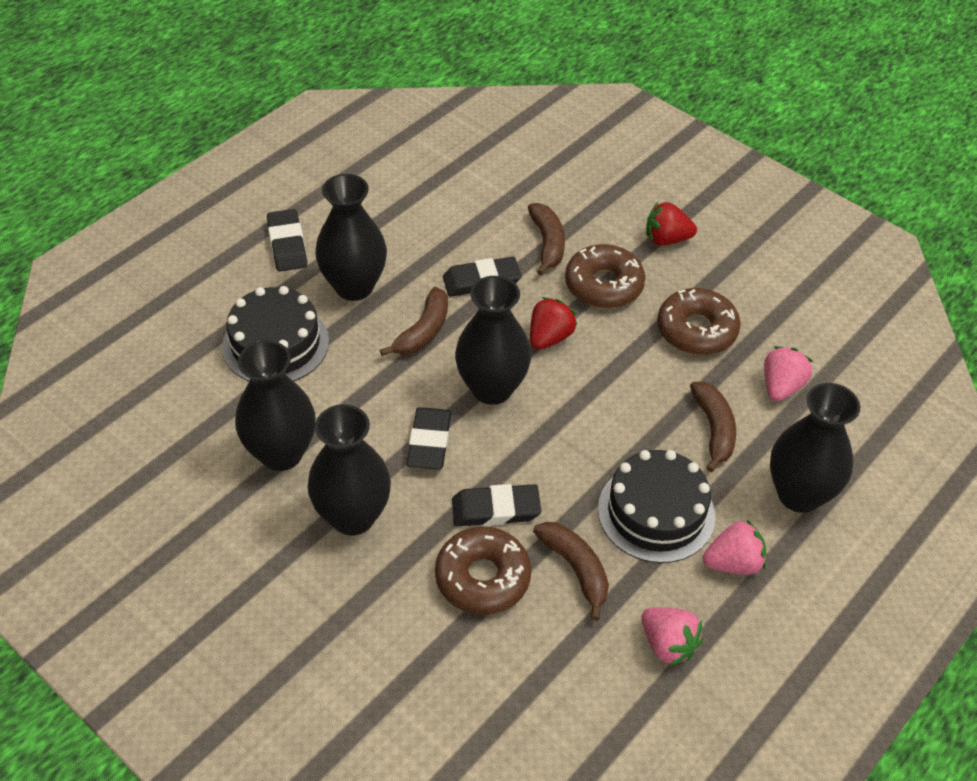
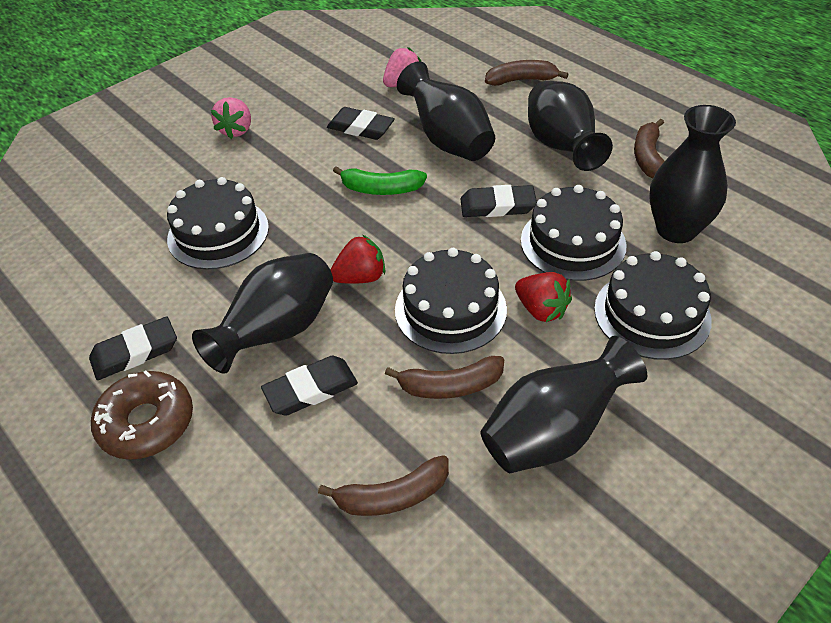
black cake: 2 -> 4
brown donut: 3 -> 1
green banana: 0 -> 1
pink strawberry: 3 -> 2

